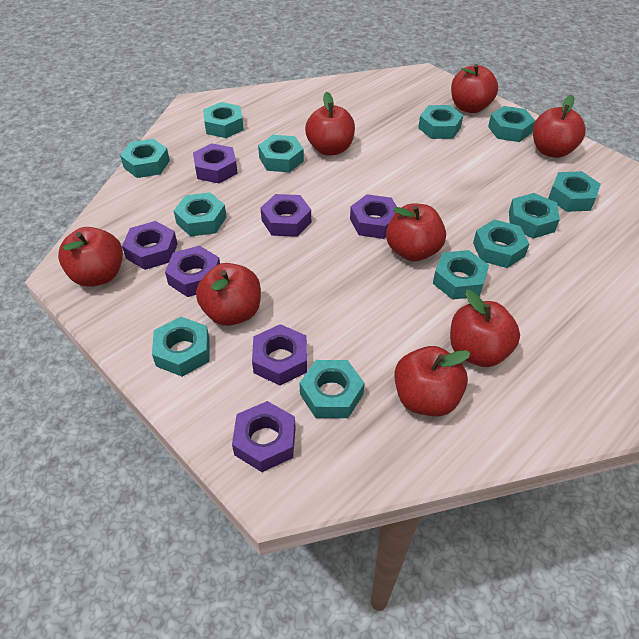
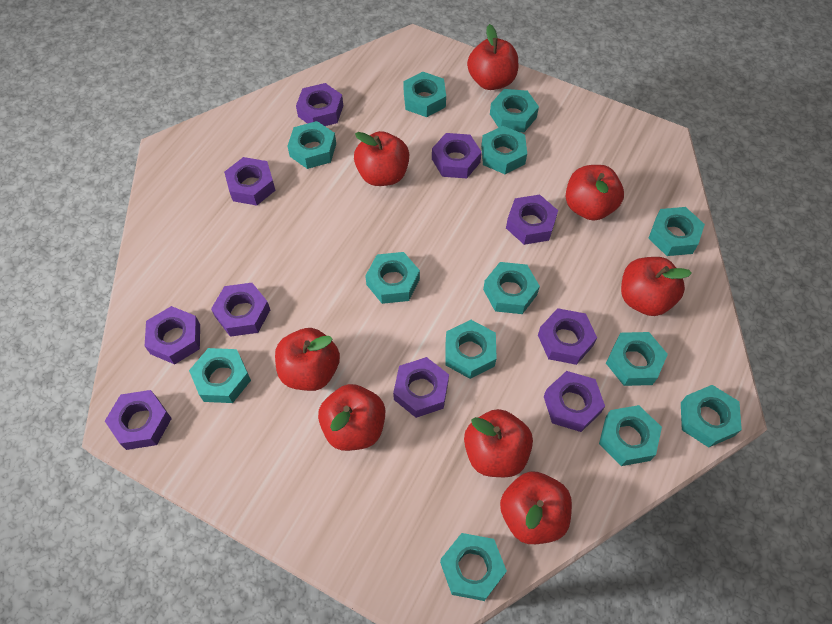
purple nut: 7 -> 10
turquoise nut: 12 -> 13

